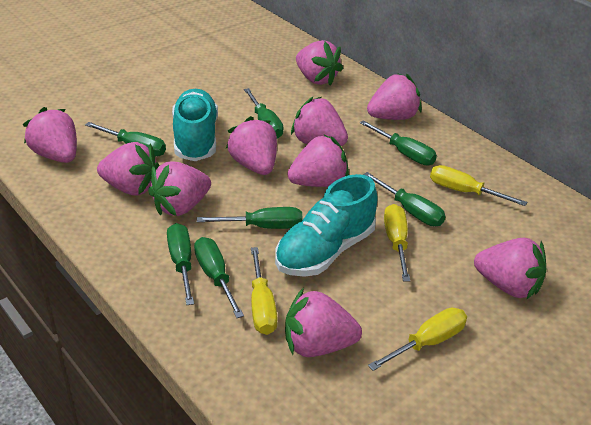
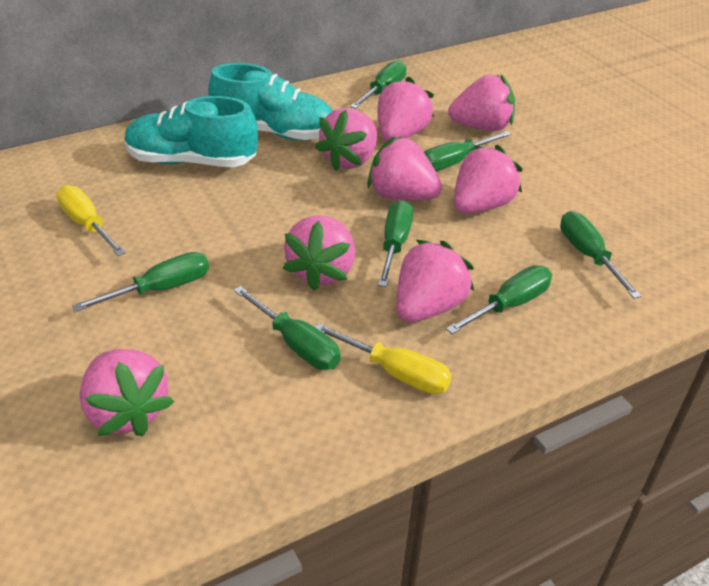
pink strawberry: 10 -> 8
yellow screwdriver: 4 -> 2

